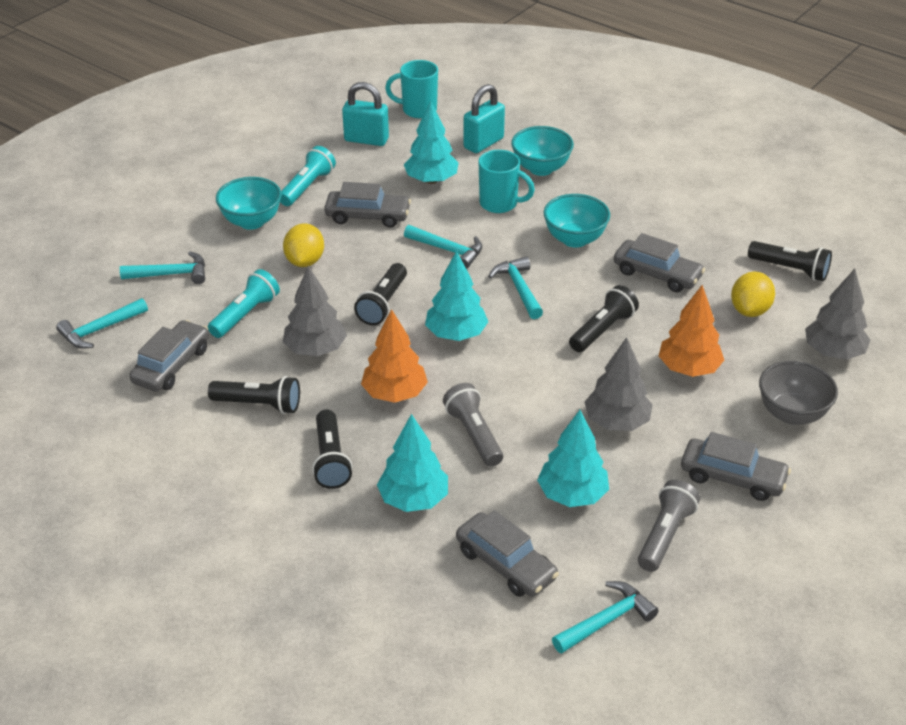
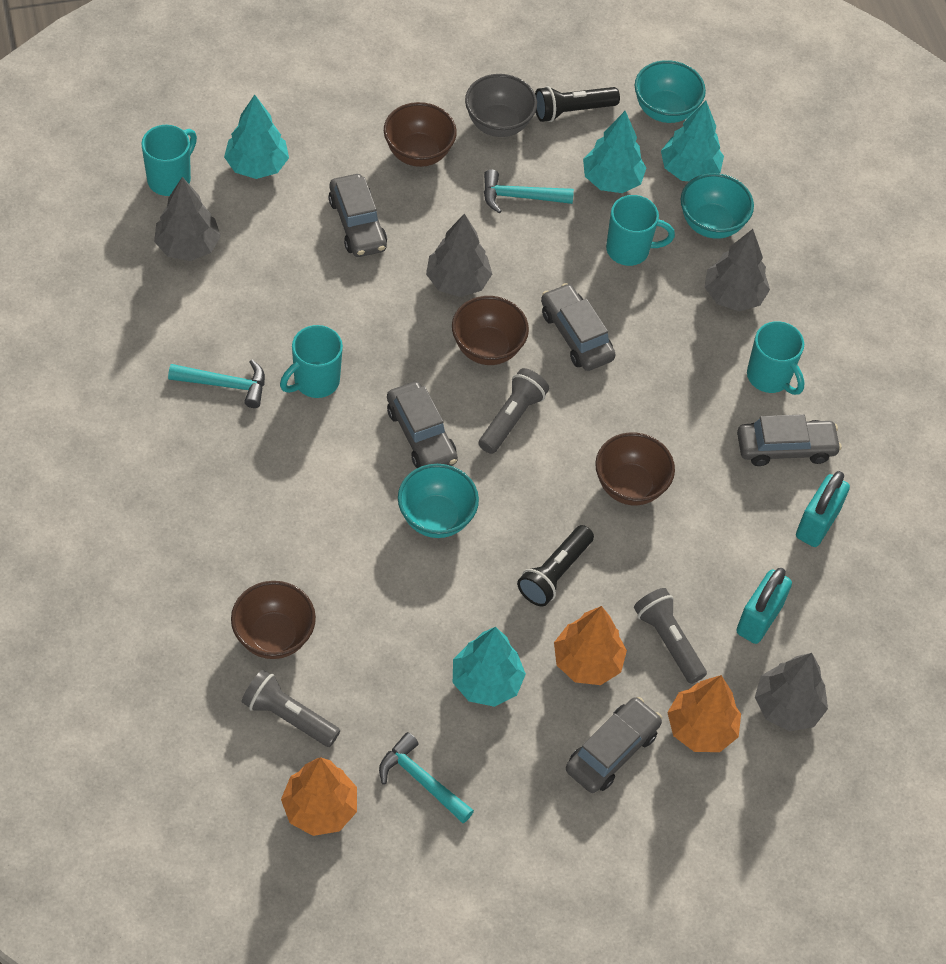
black flashlight: 5 -> 2
brown bowl: 0 -> 4
grey flashlight: 2 -> 3
grey tree: 3 -> 4
orange tree: 2 -> 3
turquoise flashlight: 2 -> 0
turquoise hammer: 5 -> 3
turquoise mug: 2 -> 4
yellow lemon: 2 -> 0

